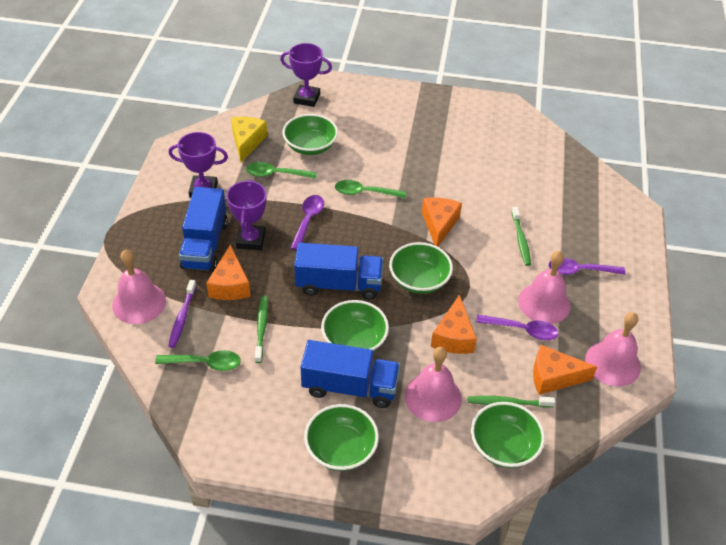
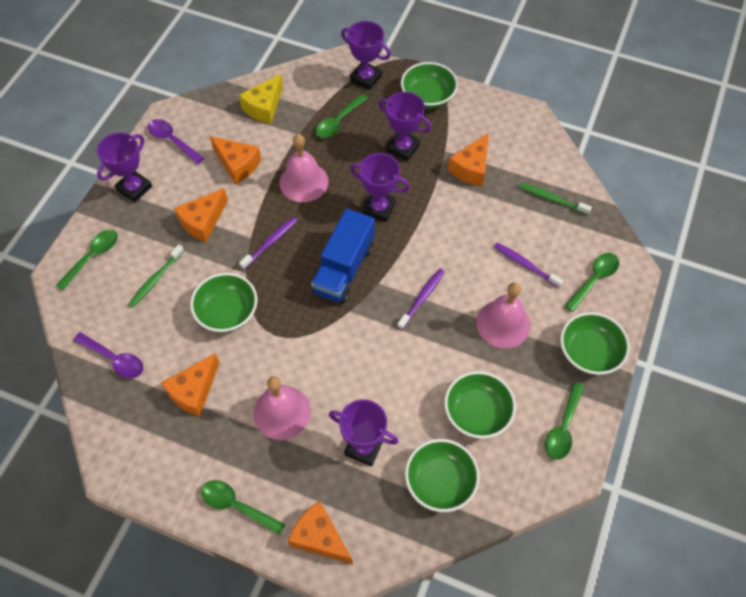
blue truck: 3 -> 1
green spoon: 3 -> 5
green toothbrush: 3 -> 2
orange cheese: 4 -> 5
pink bell: 4 -> 3
purple spoon: 3 -> 2
purple toothbrush: 1 -> 3
purple trophy: 3 -> 5

